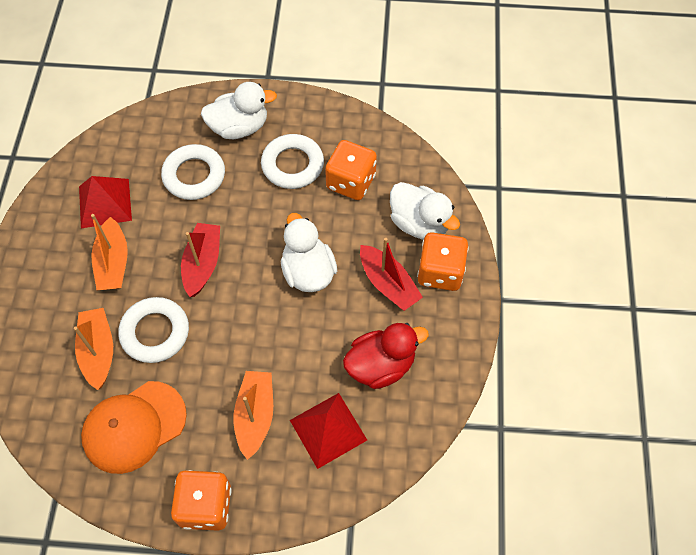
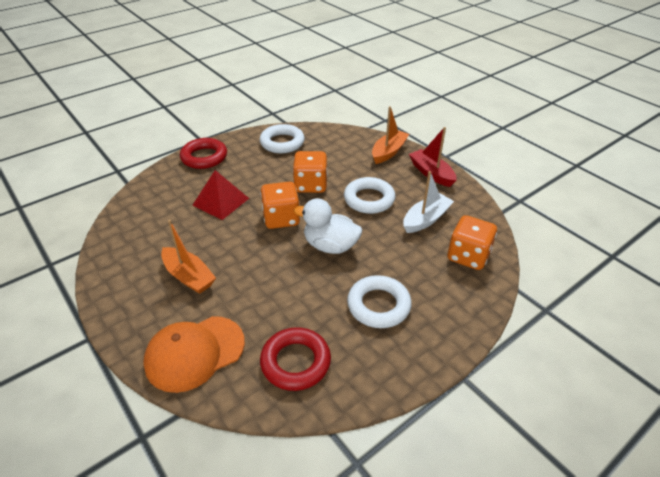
orange boat: 3 -> 2
red boat: 2 -> 1
red duck: 1 -> 0
red pyramid: 2 -> 1
red ring: 0 -> 2
white boat: 0 -> 1
white duck: 3 -> 1

